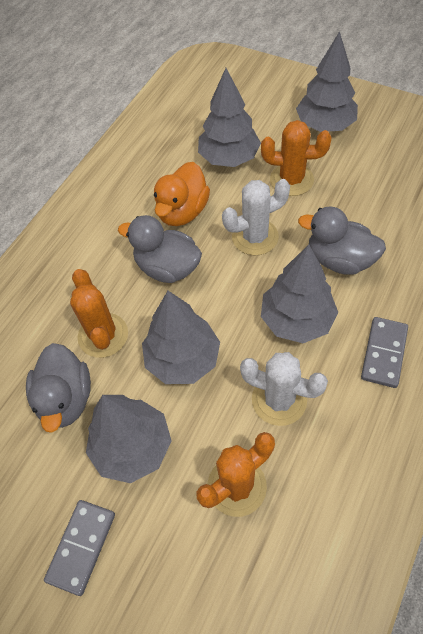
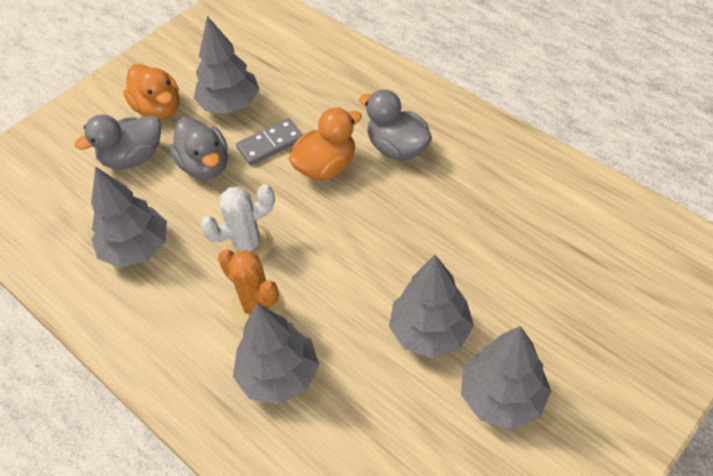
grey domino: 2 -> 1
orange cactus: 3 -> 1
orange duck: 1 -> 2
white cactus: 2 -> 1

